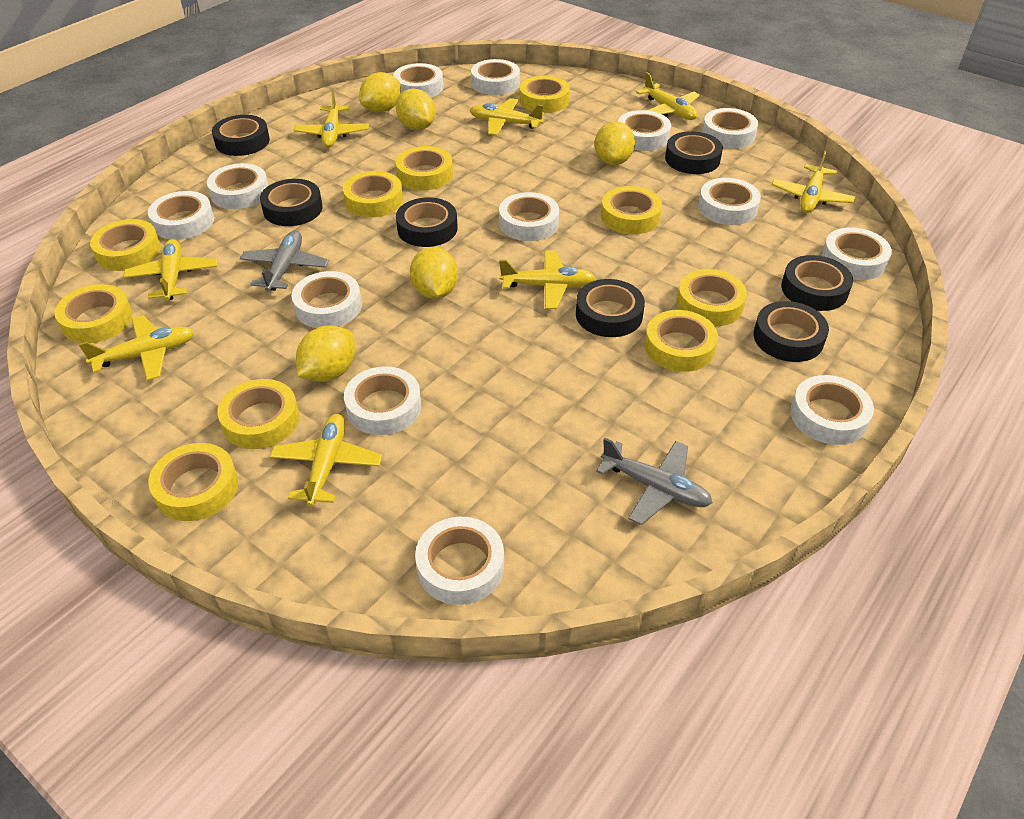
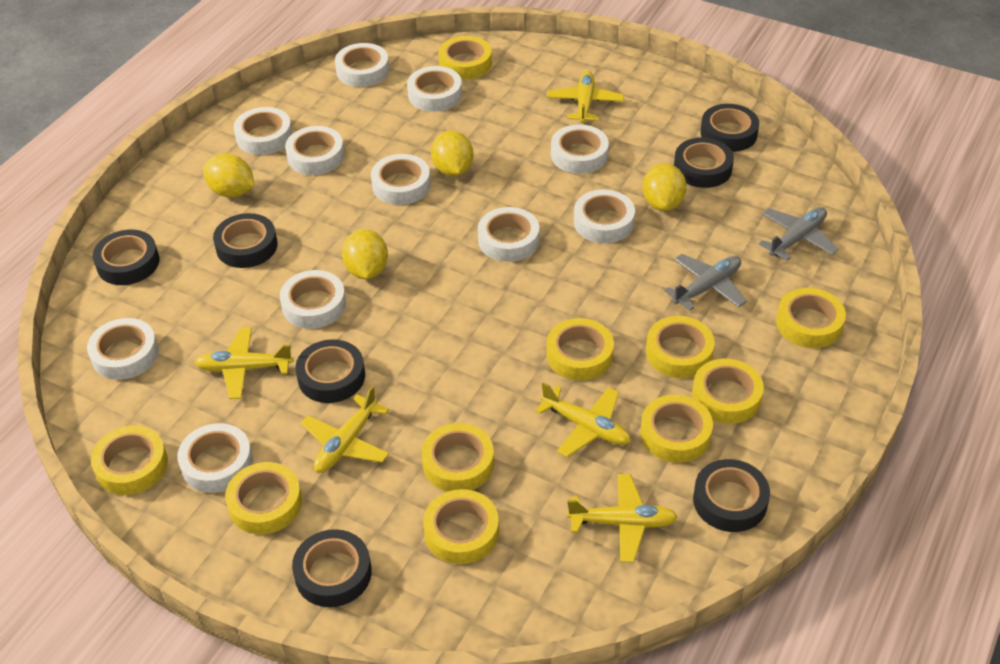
white tape: 13 -> 11
yellow lemon: 5 -> 4
yellow plane: 8 -> 5

